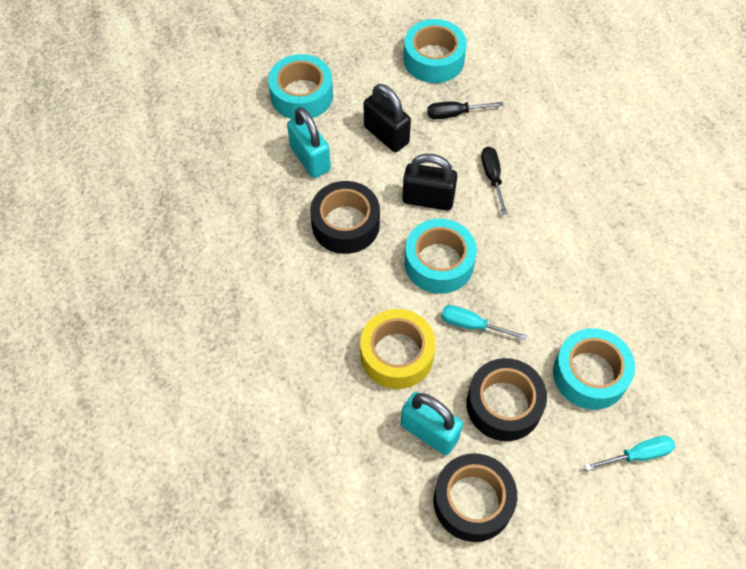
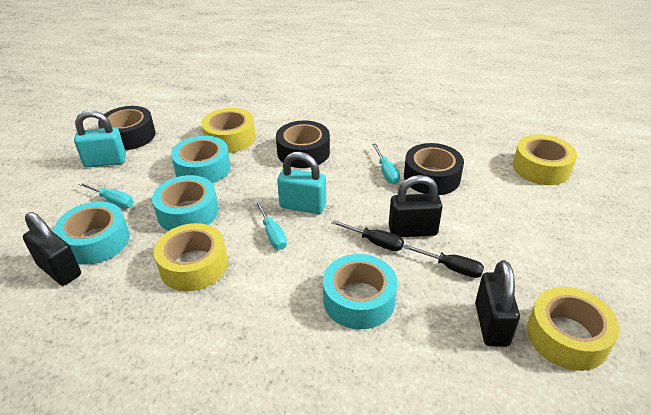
black padlock: 2 -> 3
turquoise screwdriver: 2 -> 3
yellow tape: 1 -> 4

